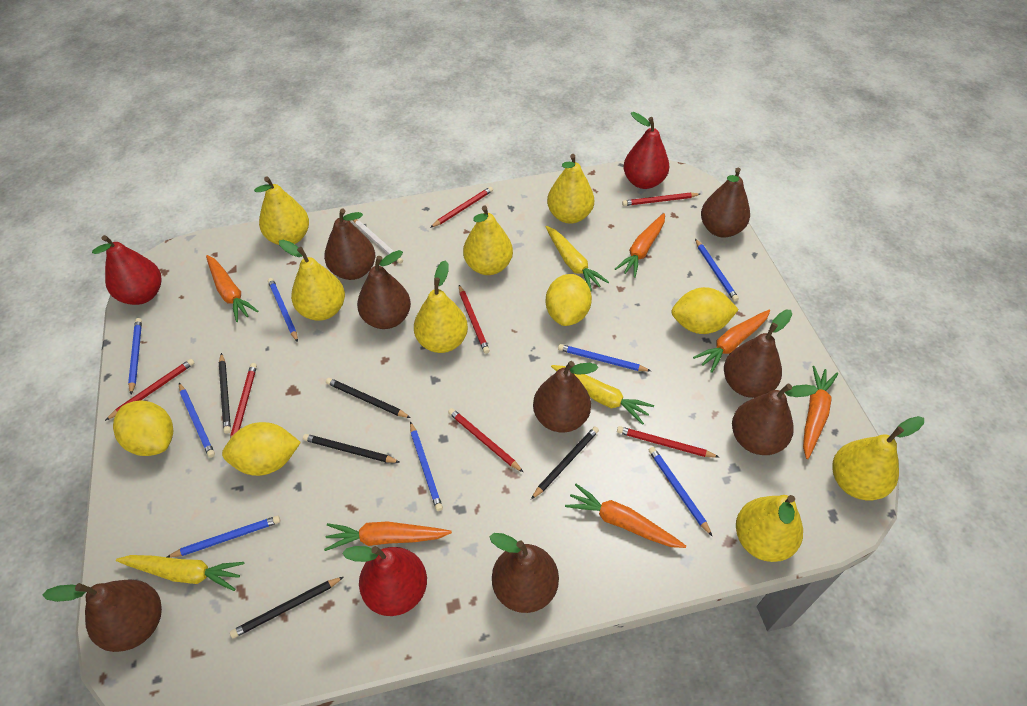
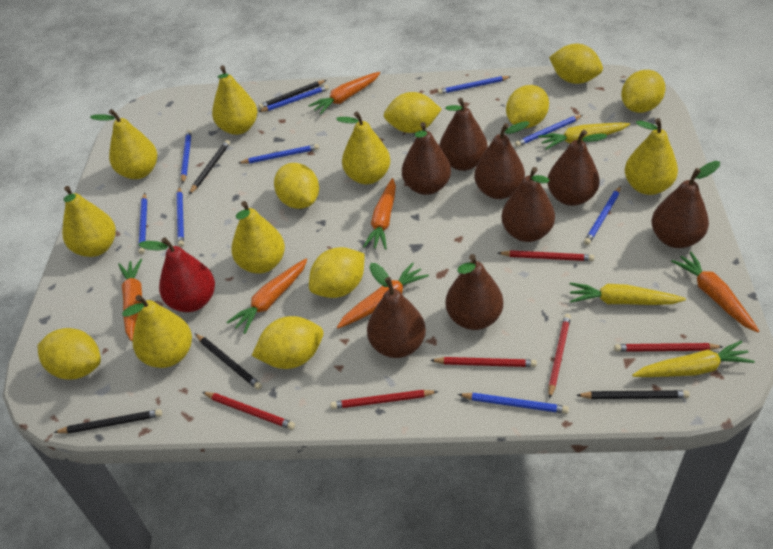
blue pencil: 8 -> 9
red pear: 3 -> 1
red pencil: 7 -> 6
white pencil: 1 -> 0
yellow lemon: 4 -> 8

